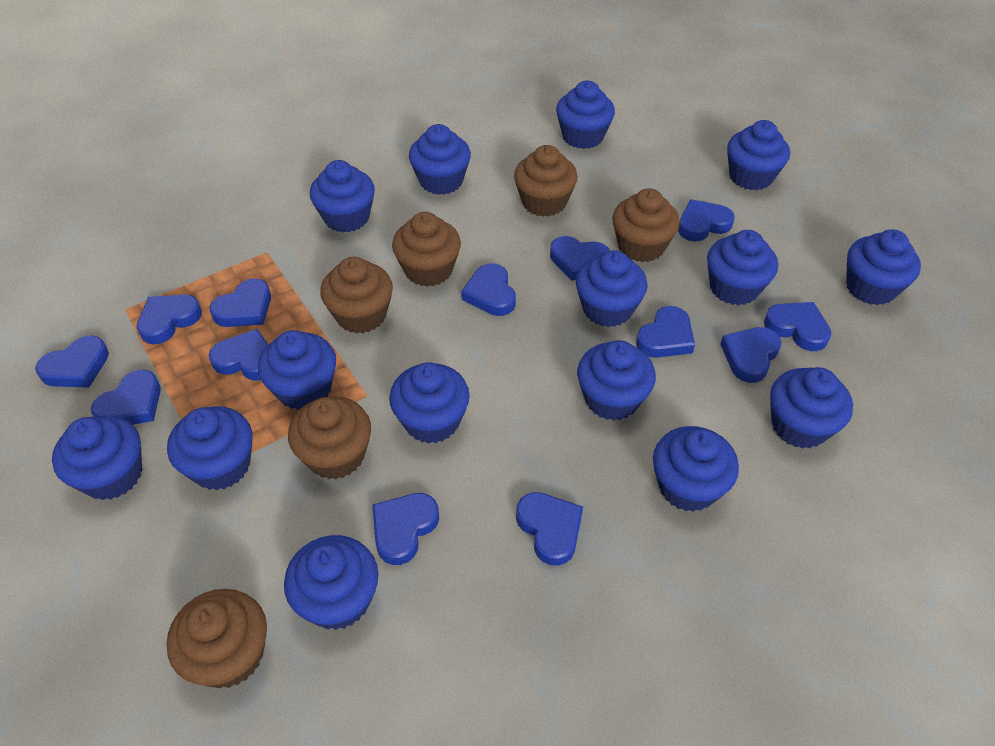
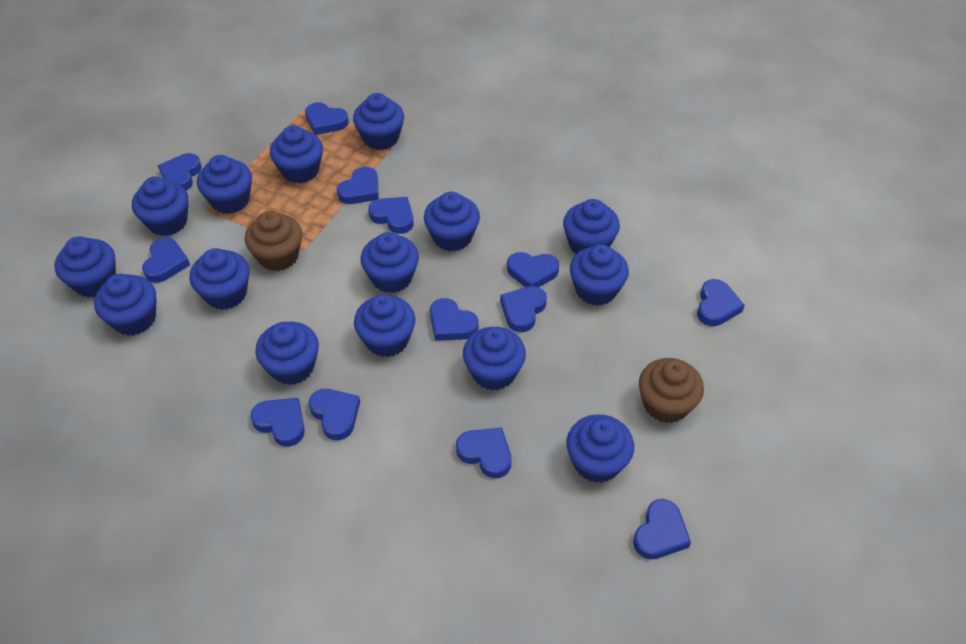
brown cupcake: 6 -> 2

